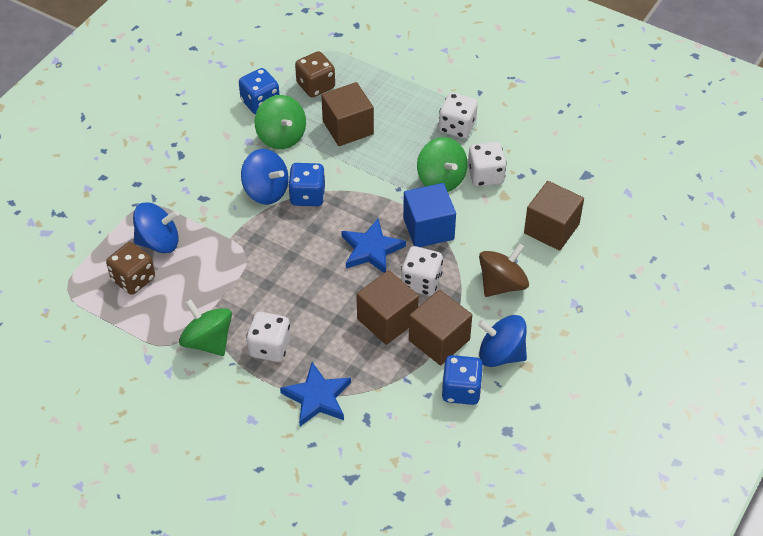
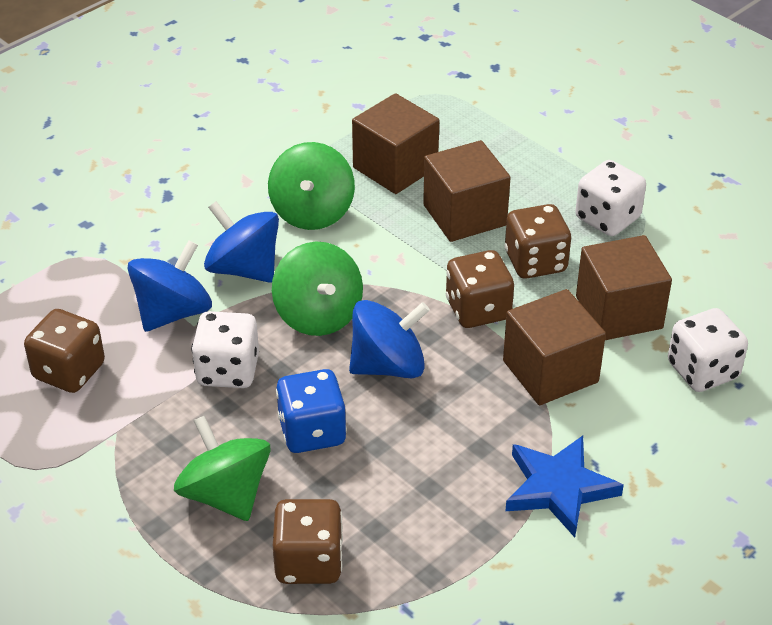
blue cube: 1 -> 0
blue dice: 3 -> 1
blue star: 2 -> 1
brown dice: 2 -> 4
brown spinning top: 1 -> 0
white dice: 4 -> 3

